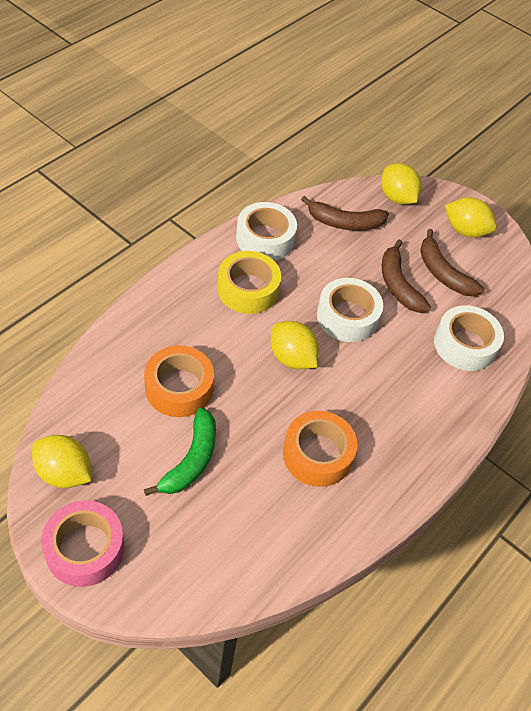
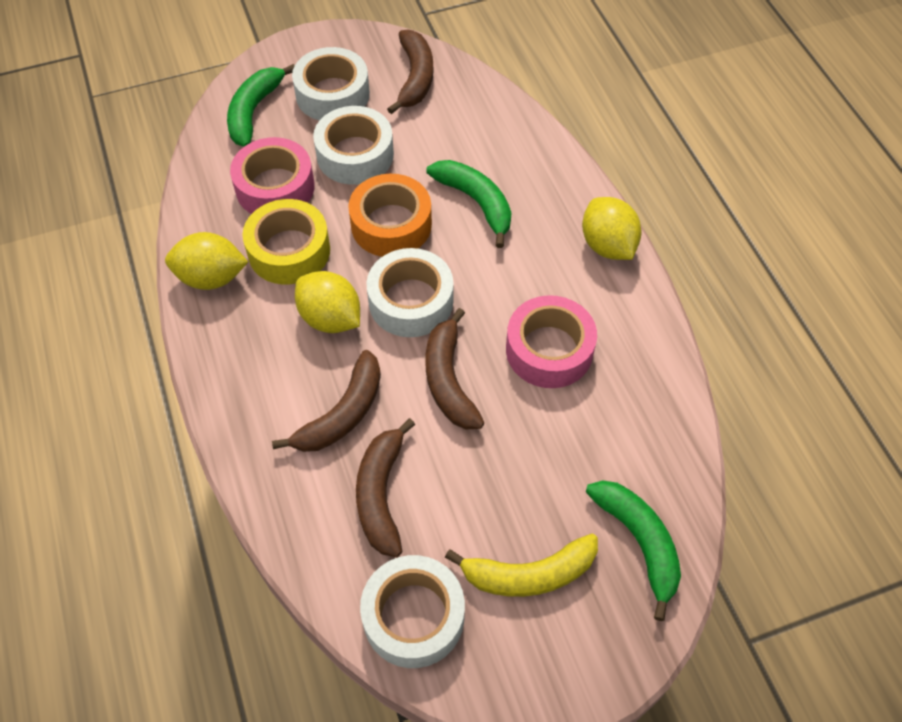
brown banana: 3 -> 4
green banana: 1 -> 3
orange tape: 2 -> 1
pink tape: 1 -> 2
white tape: 3 -> 4
yellow banana: 0 -> 1
yellow lemon: 4 -> 3

